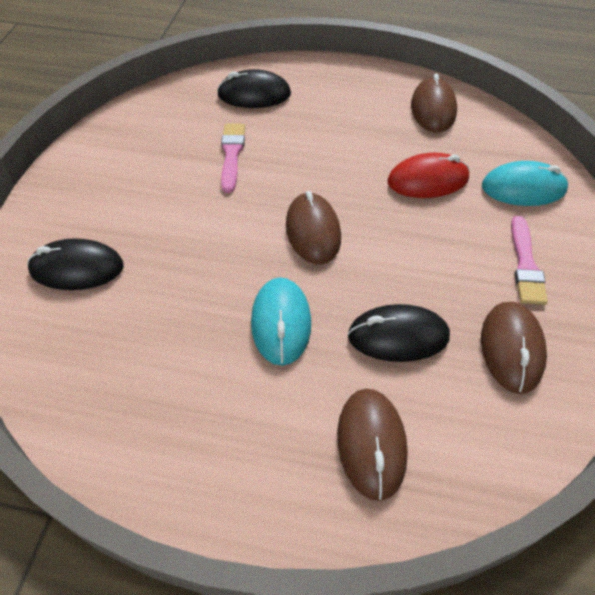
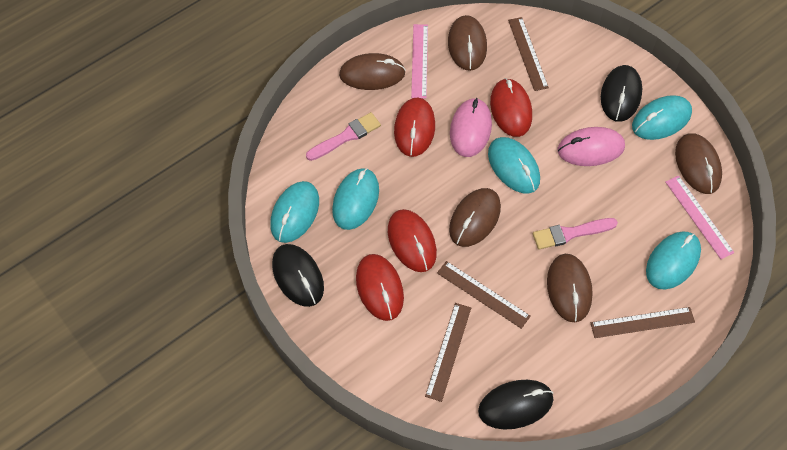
brown mouse: 4 -> 5
brown ruler: 0 -> 4
pink mouse: 0 -> 2
pink ruler: 0 -> 2
red mouse: 1 -> 4
turquoise mouse: 2 -> 5

